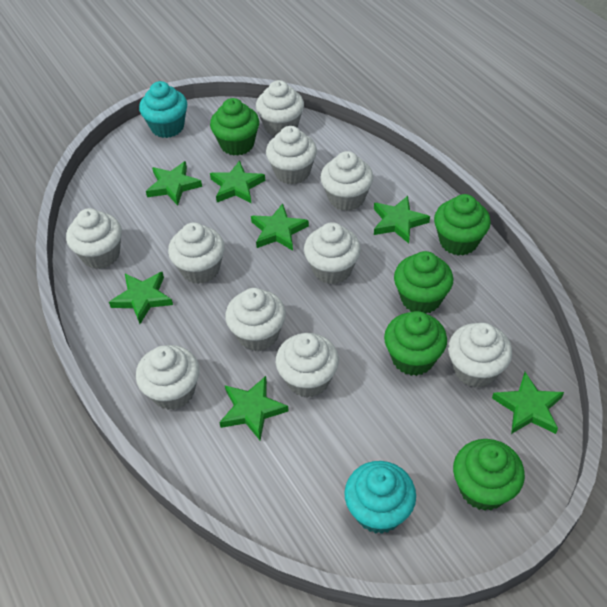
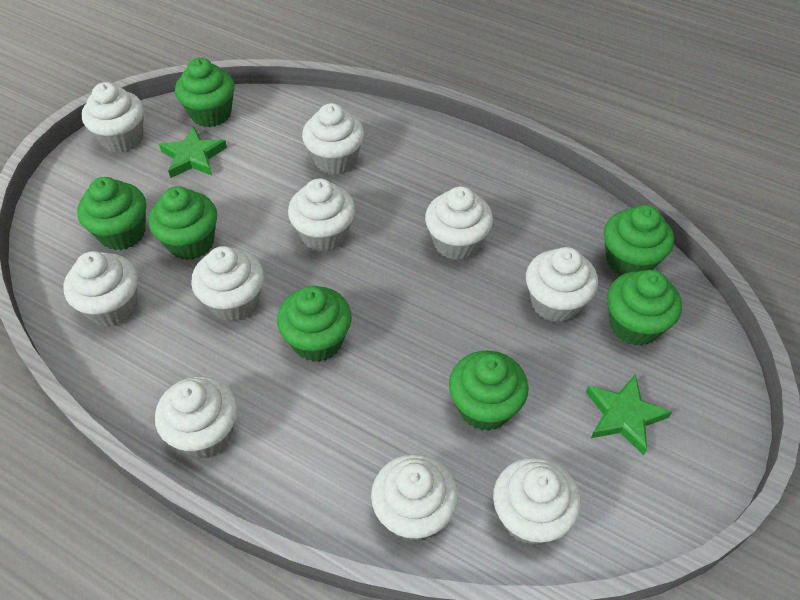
green cupcake: 5 -> 7
green star: 7 -> 2
turquoise cupcake: 2 -> 0

